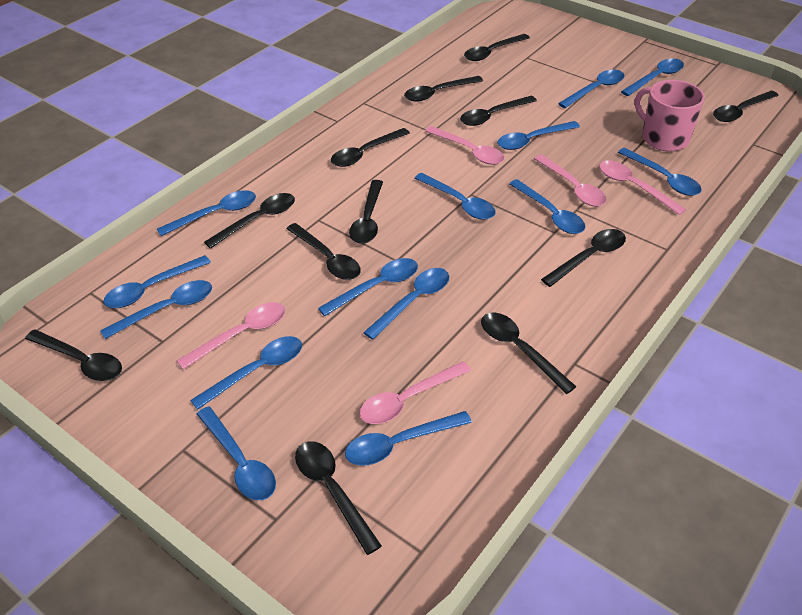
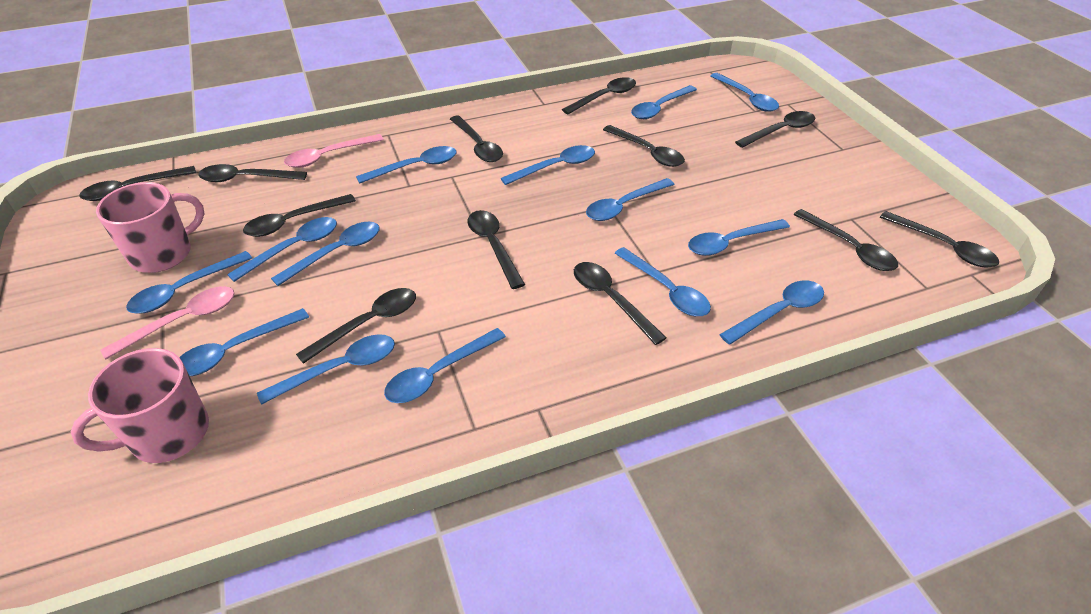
pink mug: 1 -> 2
pink spoon: 5 -> 2

